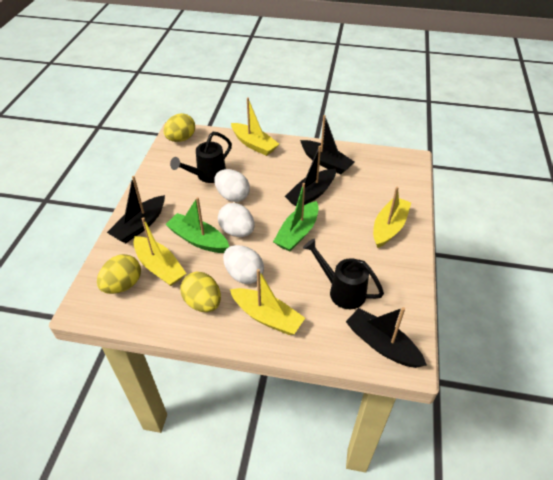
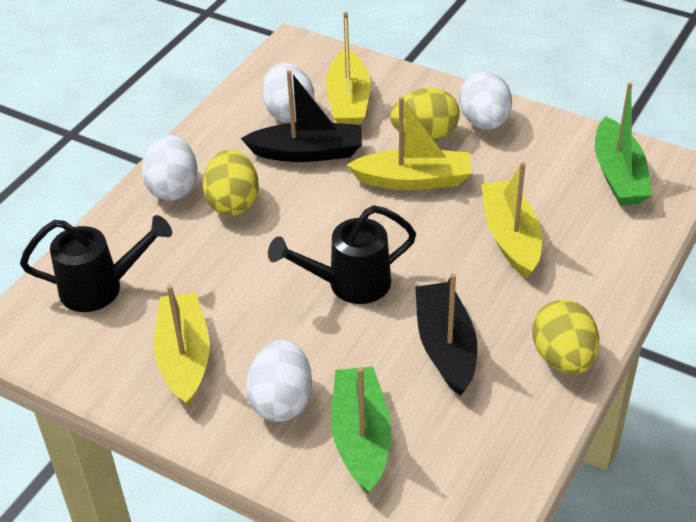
black boat: 4 -> 2
white egg: 3 -> 4

